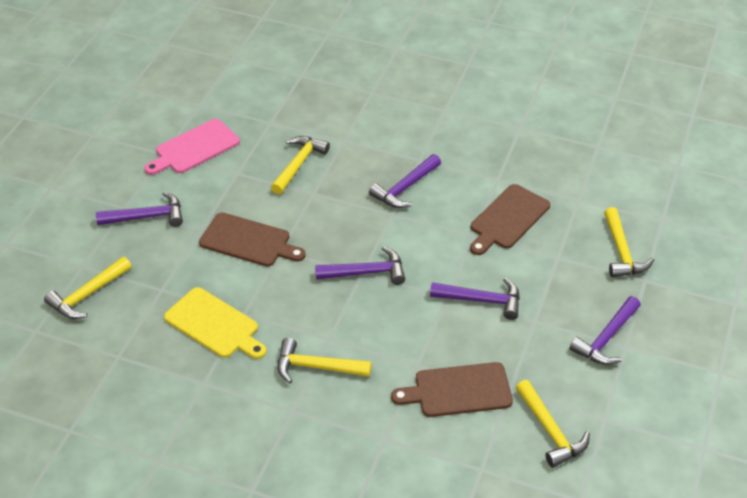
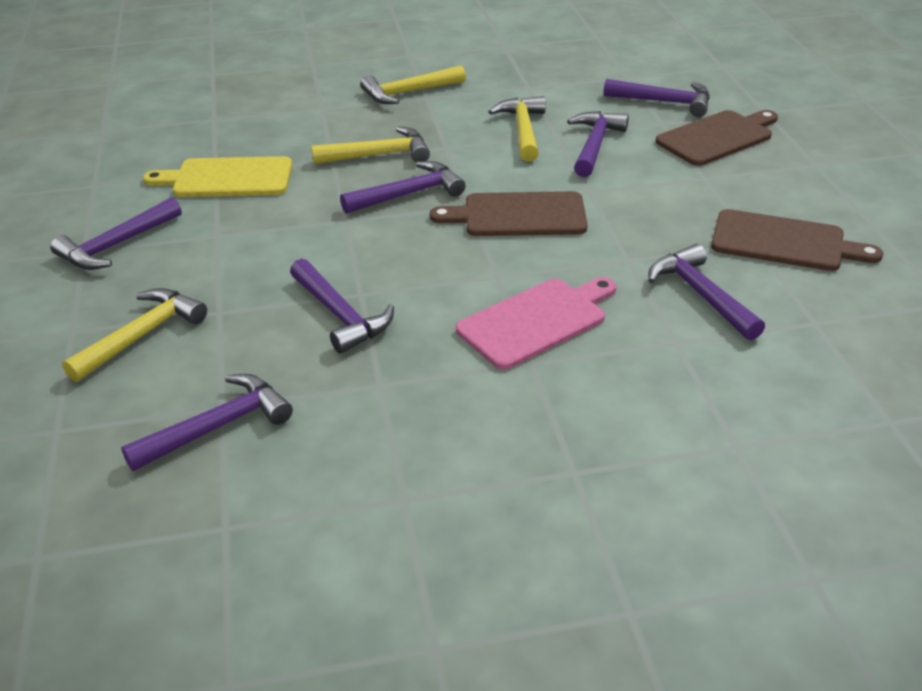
purple hammer: 5 -> 7
yellow hammer: 5 -> 4

